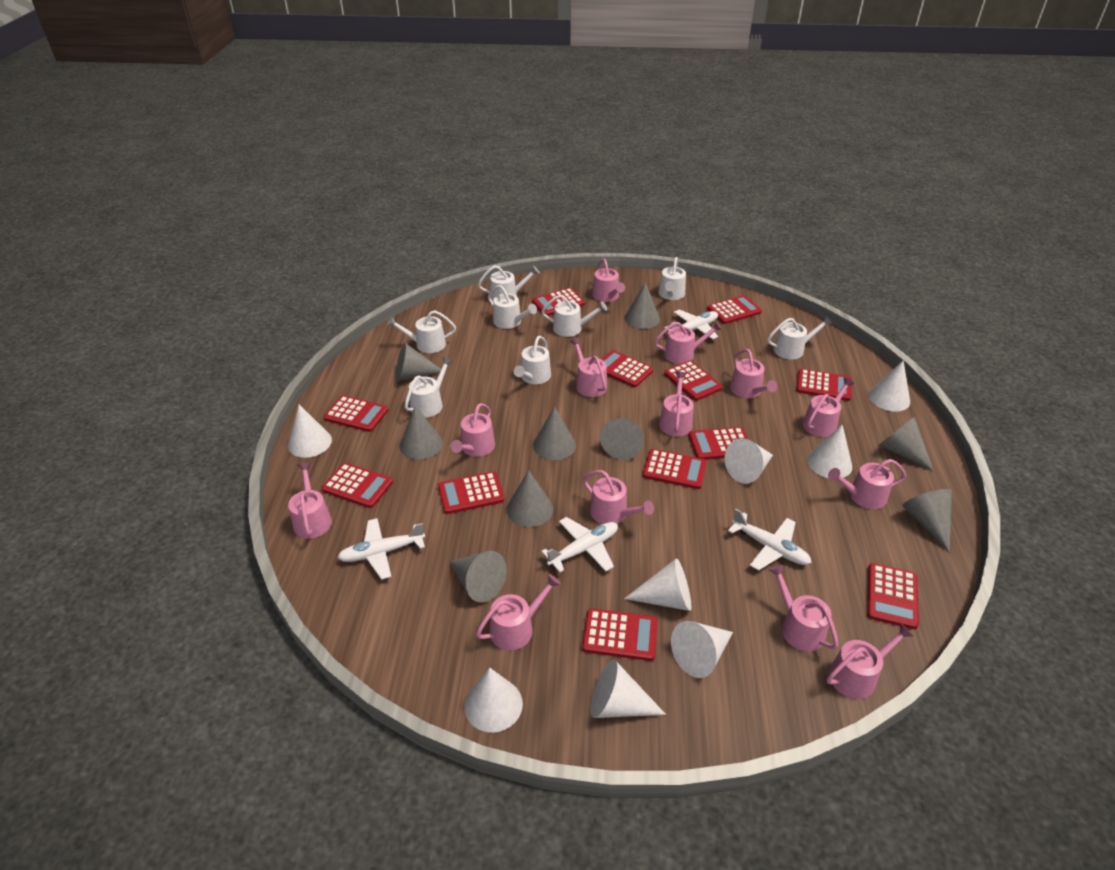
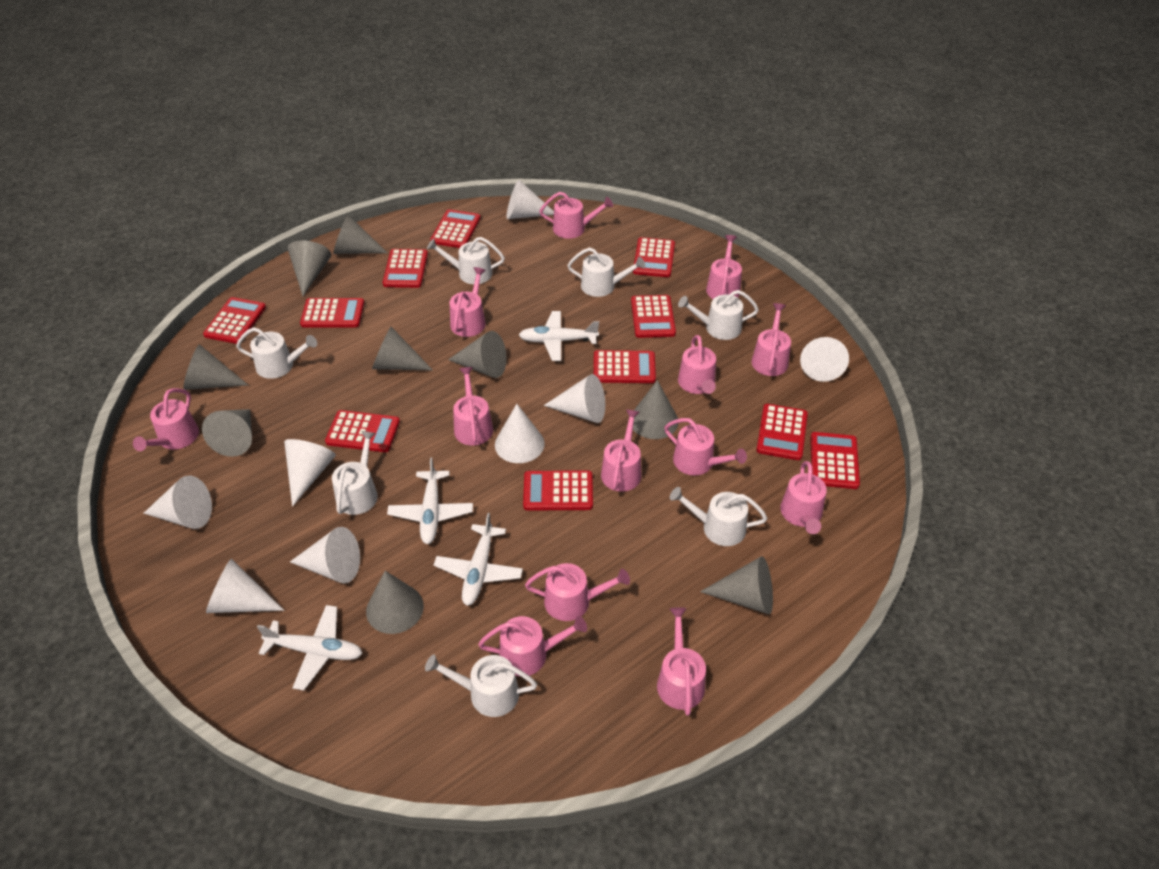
red calculator: 12 -> 11
white watering can: 8 -> 7

